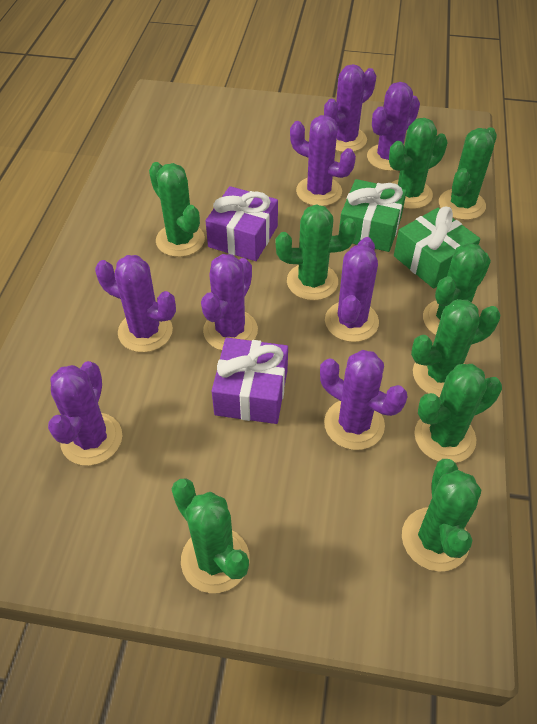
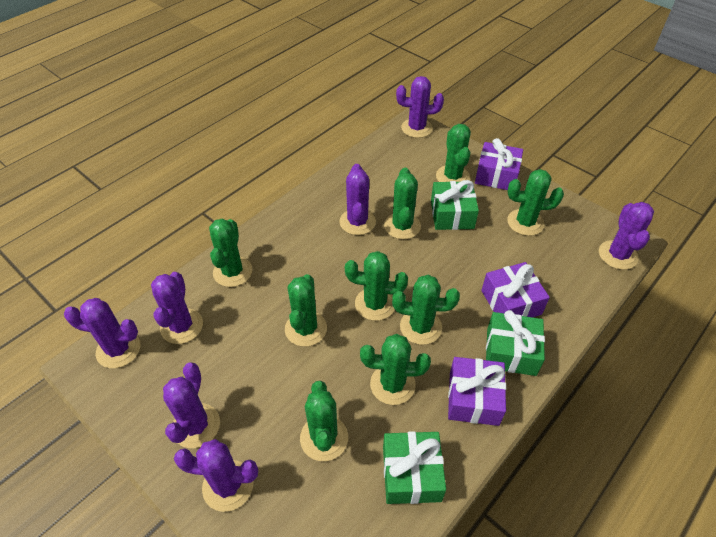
green gift: 2 -> 3
purple cactus: 8 -> 7
purple gift: 2 -> 3

